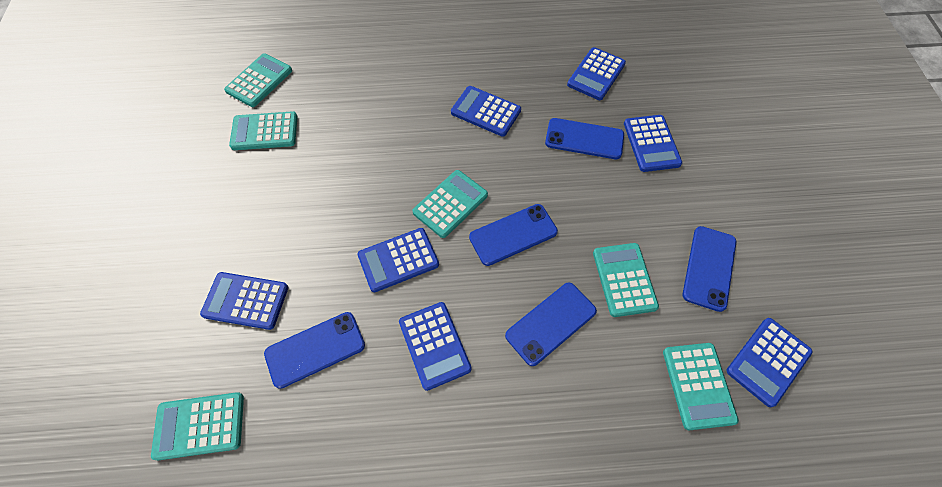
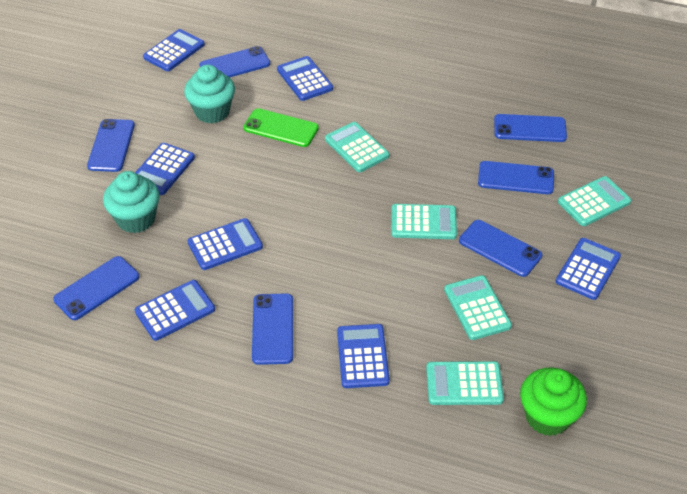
blue phone: 5 -> 7
green cupcake: 0 -> 1
green phone: 0 -> 1
turquoise calculator: 6 -> 5
turquoise cupcake: 0 -> 2

